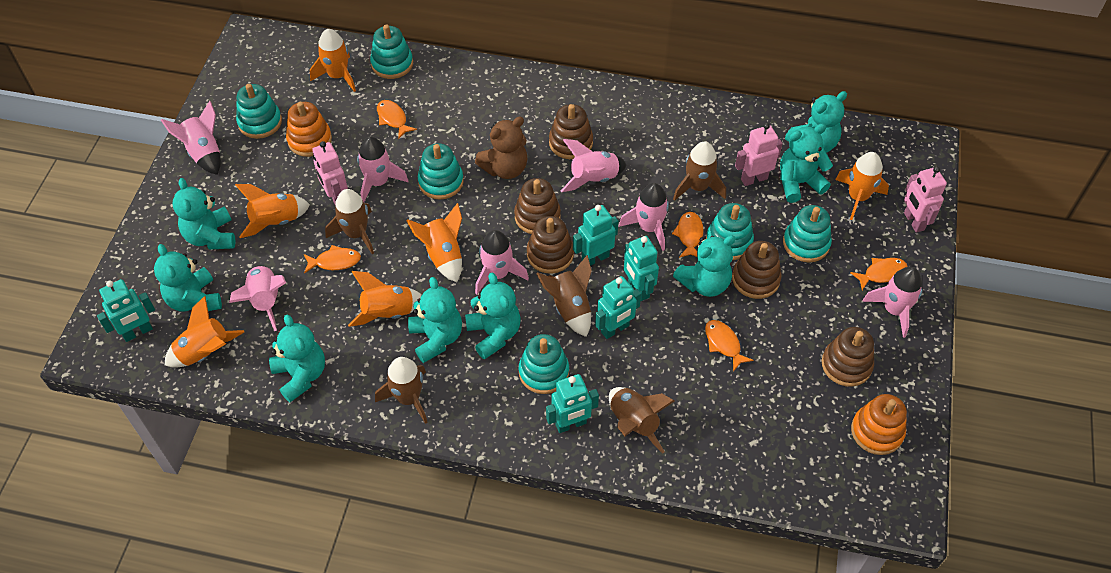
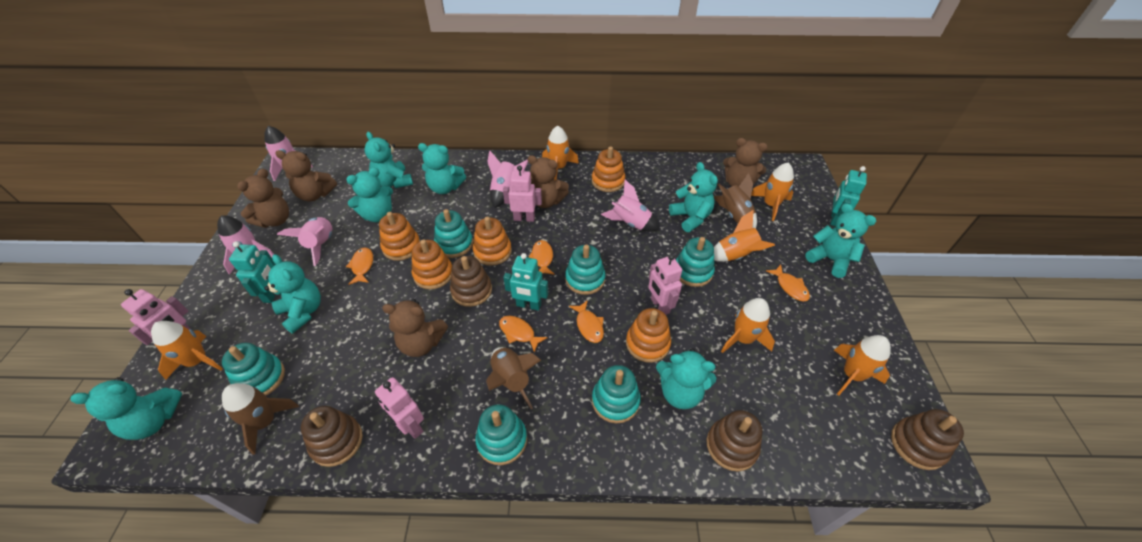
brown rocket: 5 -> 3
brown stacking toy: 5 -> 4
brown teddy bear: 1 -> 5
orange stacking toy: 2 -> 5
pink robot: 3 -> 4
pink rocket: 7 -> 5
turquoise robot: 5 -> 3

